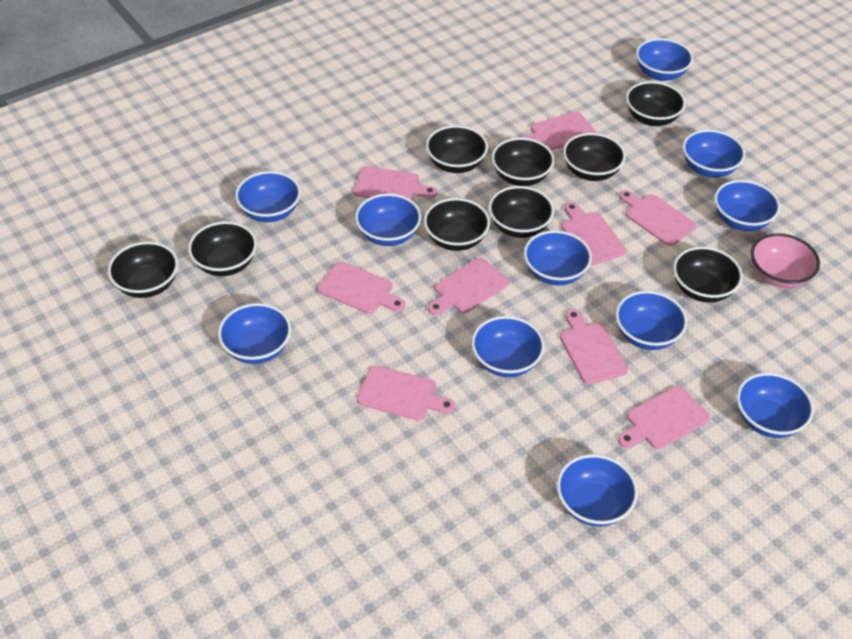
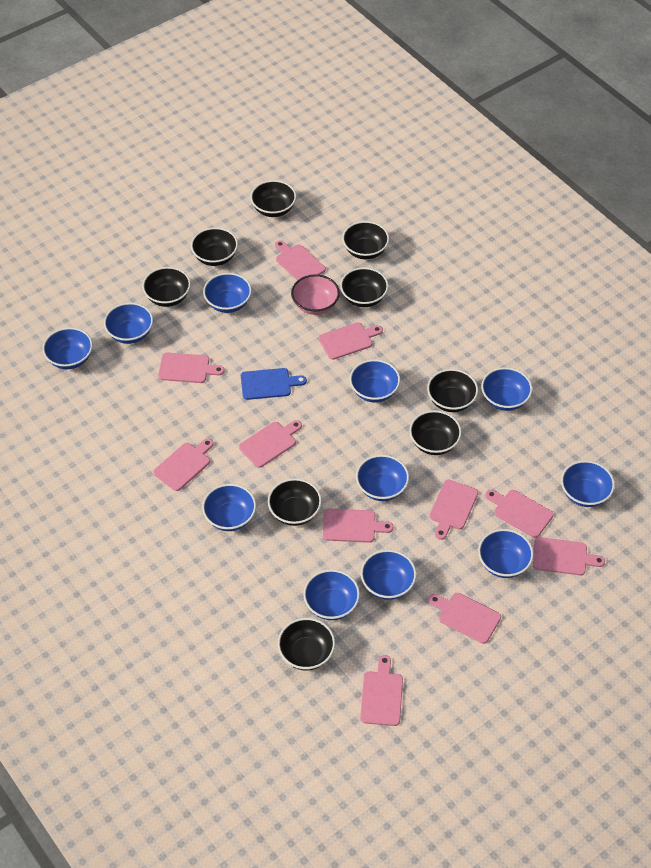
blue cutting board: 0 -> 1
pink cutting board: 9 -> 11

